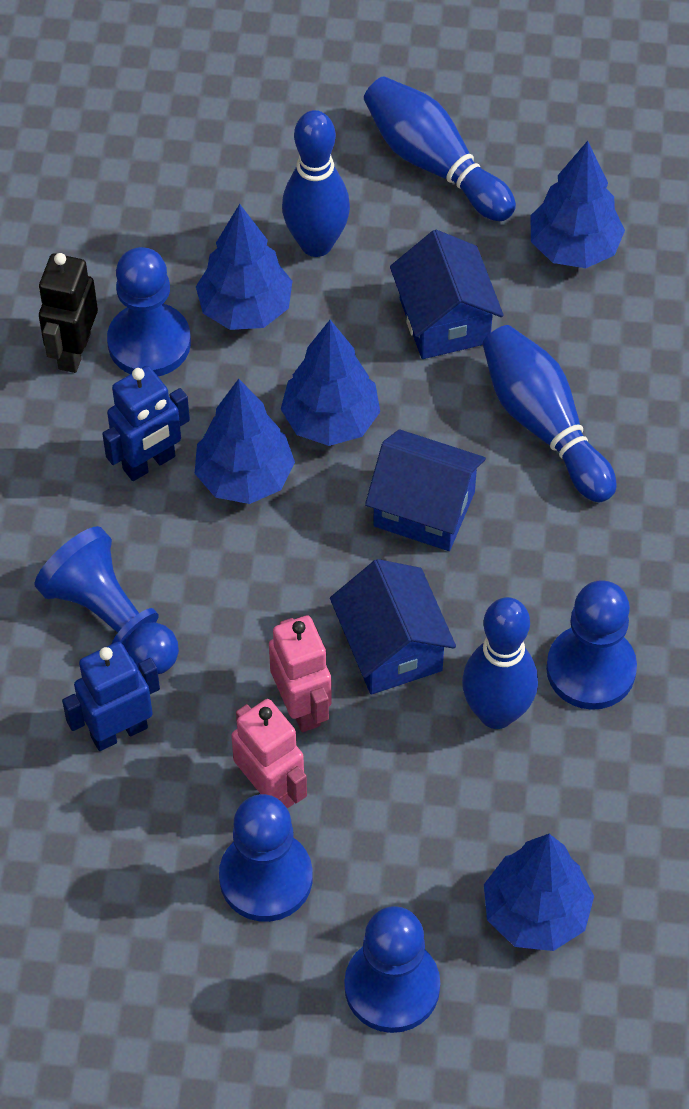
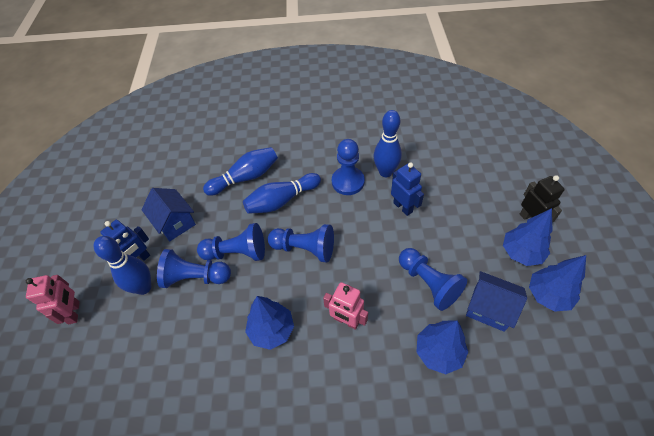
blue house: 3 -> 2
blue tree: 5 -> 4

